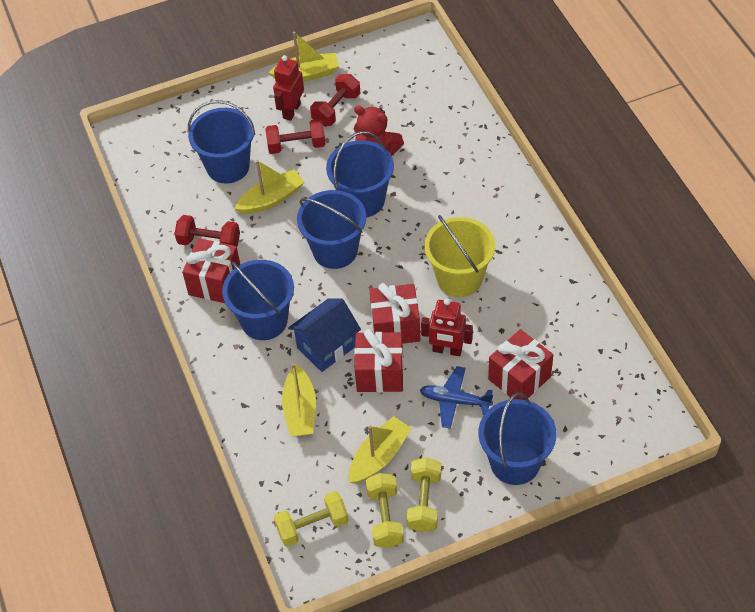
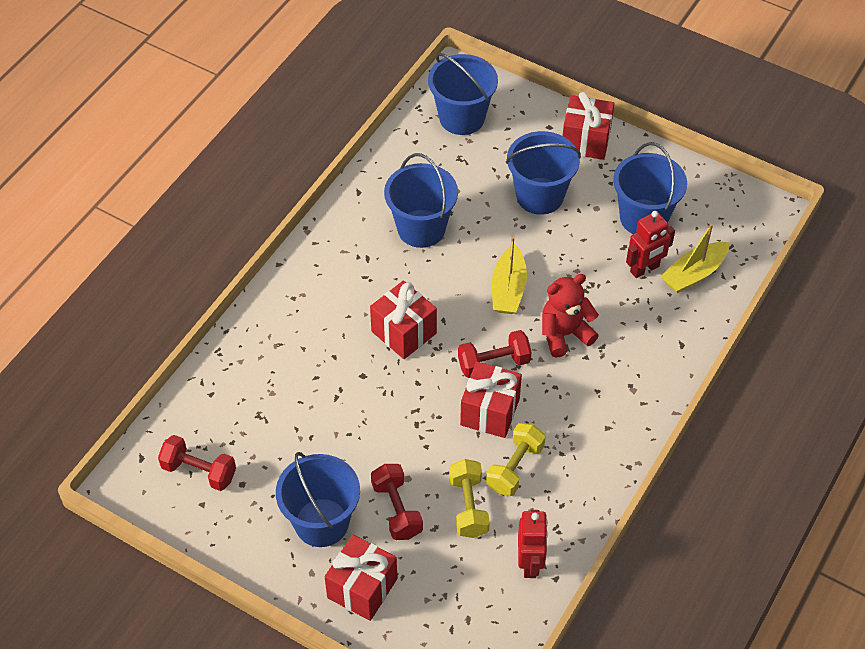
blue house: 1 -> 0
blue plane: 1 -> 0
yellow boat: 4 -> 2
yellow bucket: 1 -> 0
yellow dumbbell: 3 -> 2

